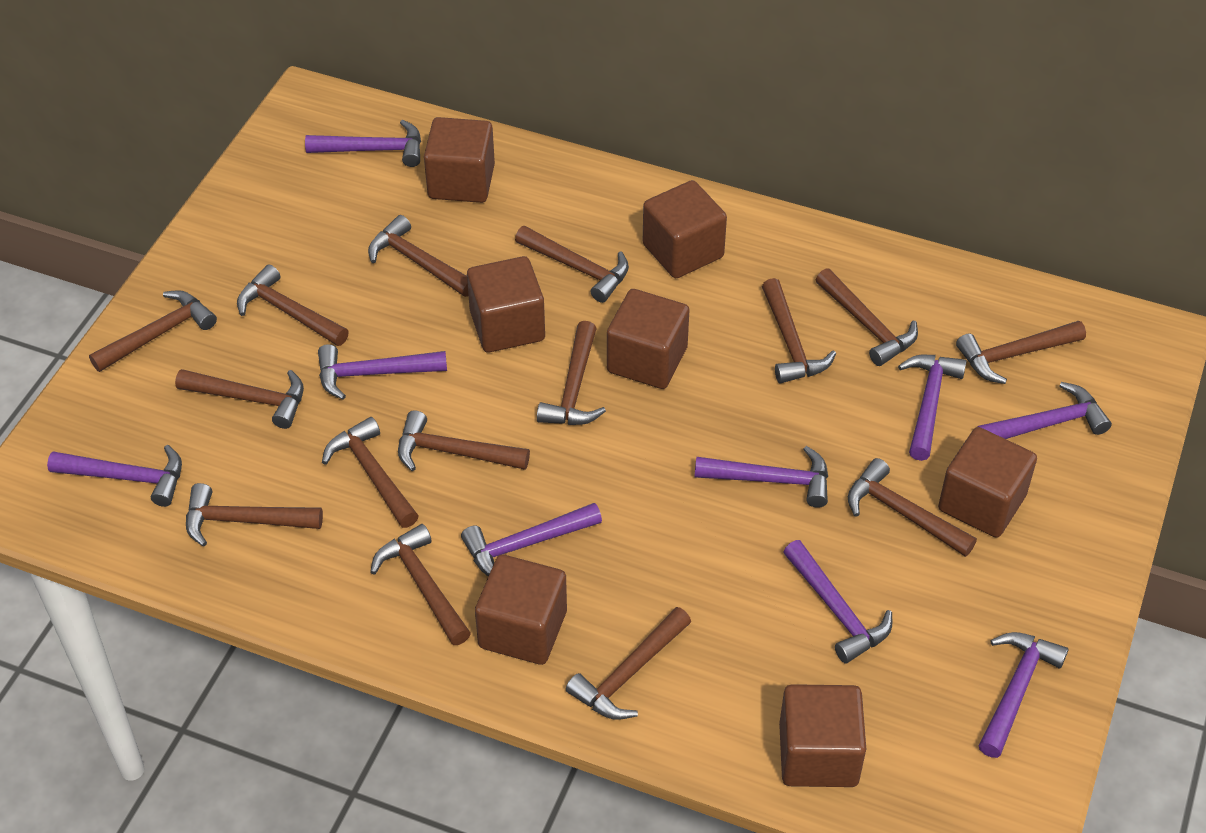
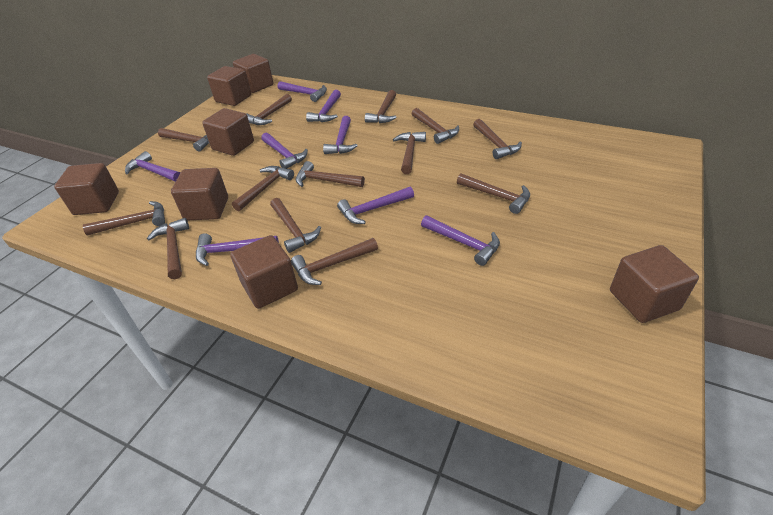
brown hammer: 15 -> 13
purple hammer: 9 -> 8

